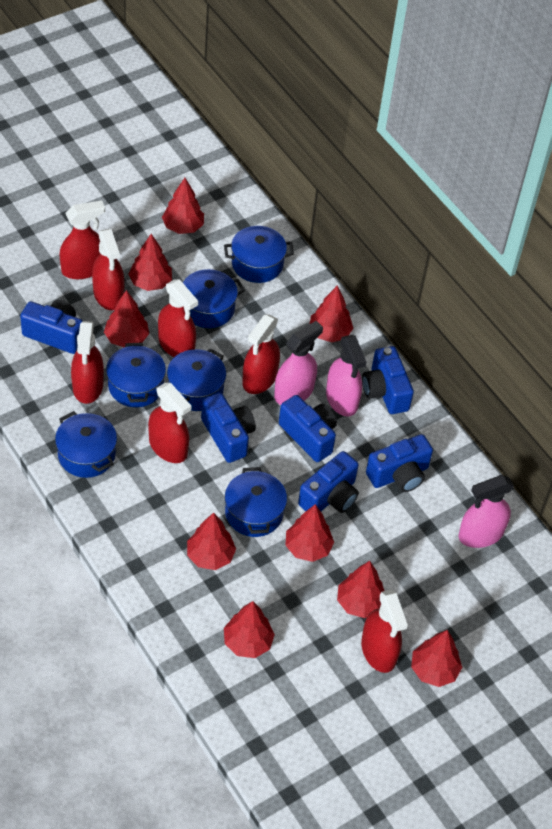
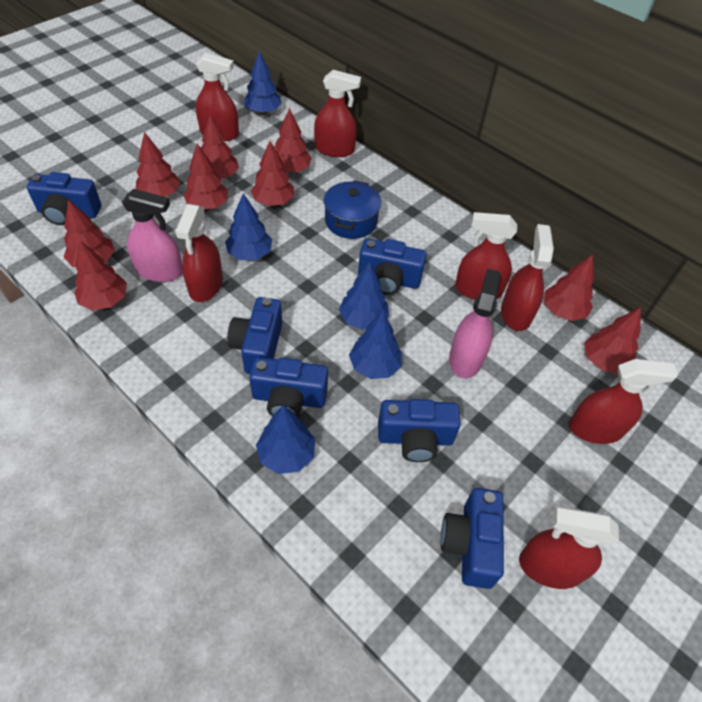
blue pot: 6 -> 1
blue tree: 0 -> 5
pink spray bottle: 3 -> 2

